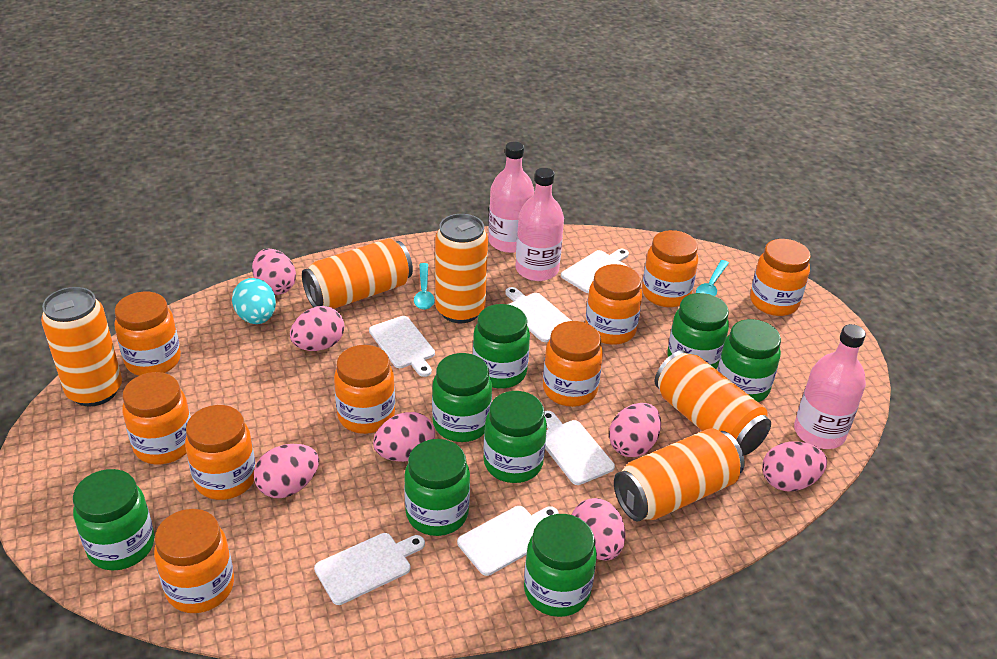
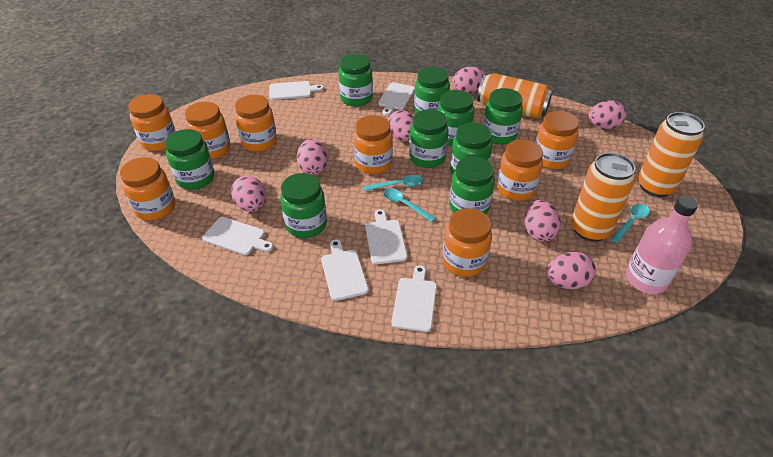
green jar: 8 -> 9
orange can: 5 -> 3
orange jar: 9 -> 8
pink bottle: 3 -> 1
turquoise egg: 1 -> 0
turquoise spoon: 2 -> 3

